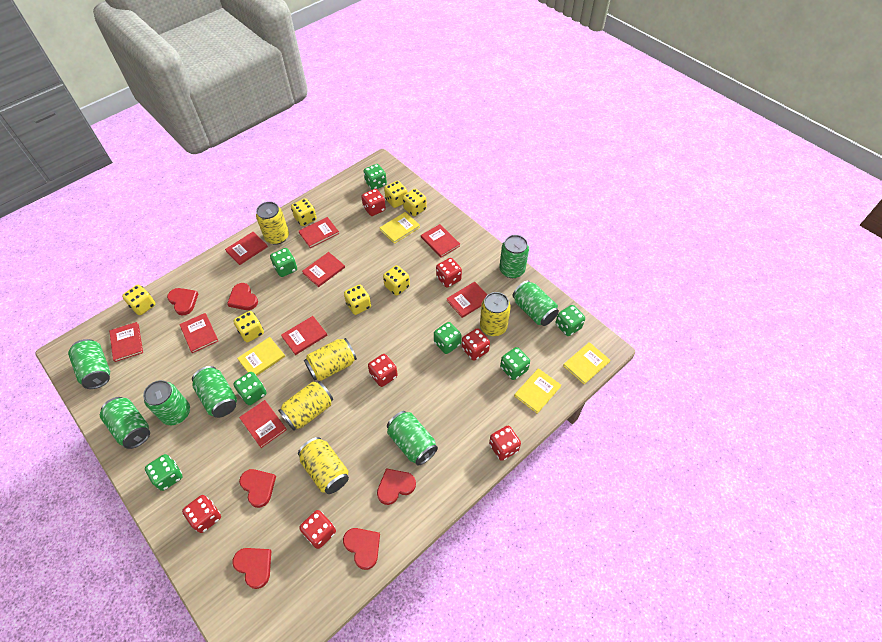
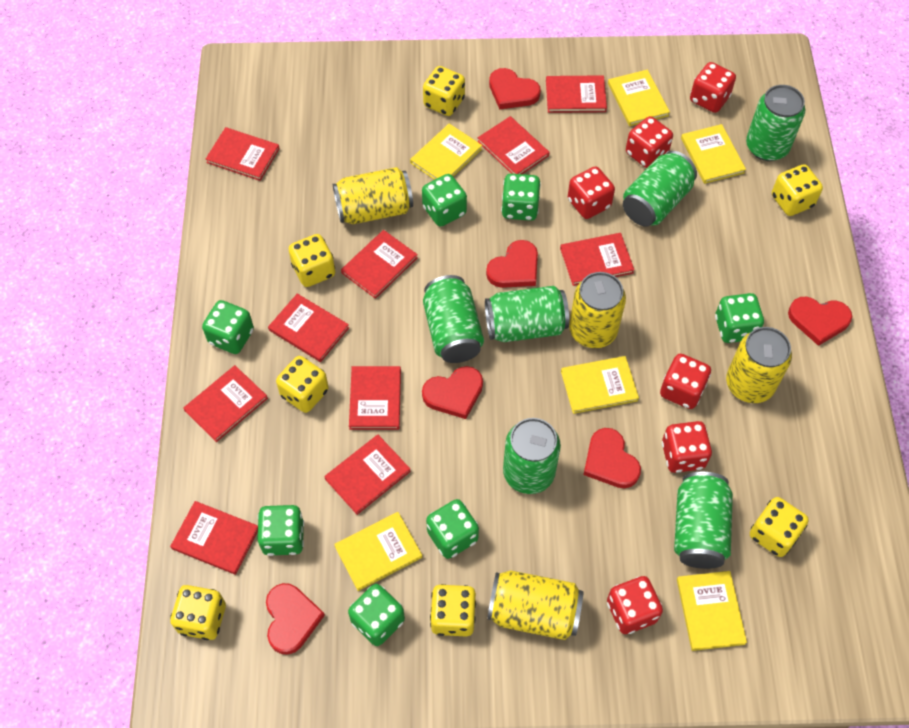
green can: 7 -> 6
red book: 9 -> 10
red dice: 7 -> 6
yellow book: 4 -> 6
yellow can: 5 -> 4

